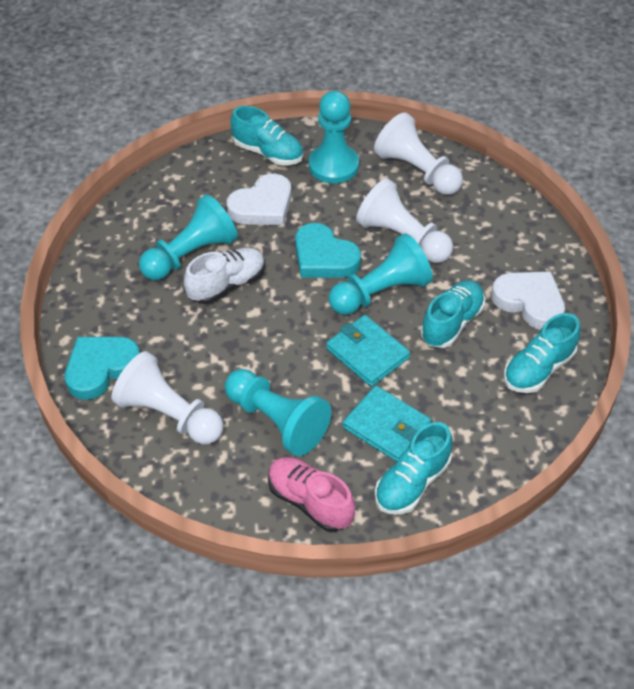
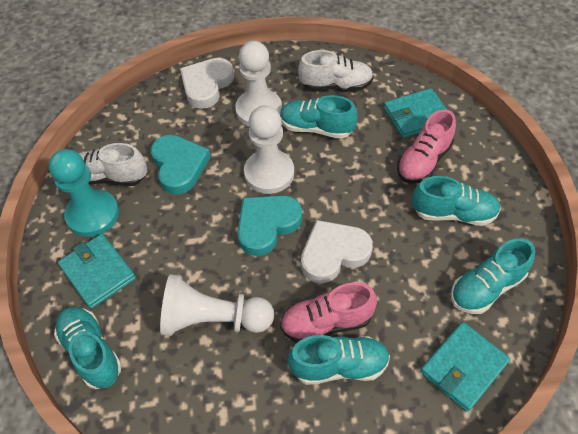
pink shoe: 1 -> 2
turquoise pawn: 4 -> 1
turquoise shoe: 4 -> 5
turquoise wallet: 2 -> 3
white shoe: 1 -> 2

